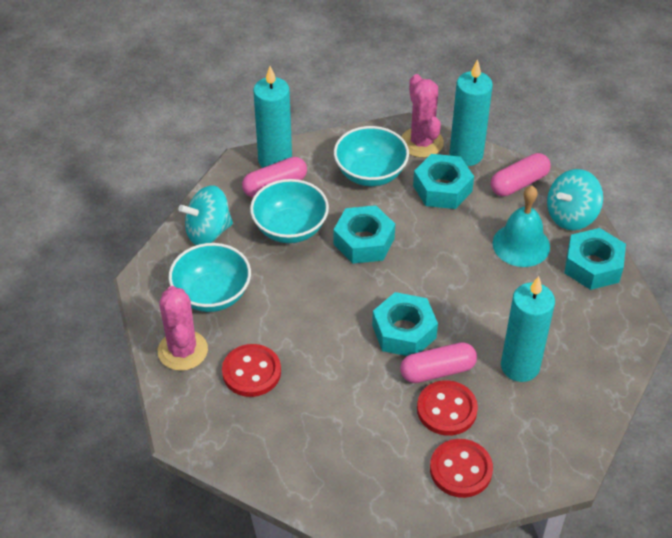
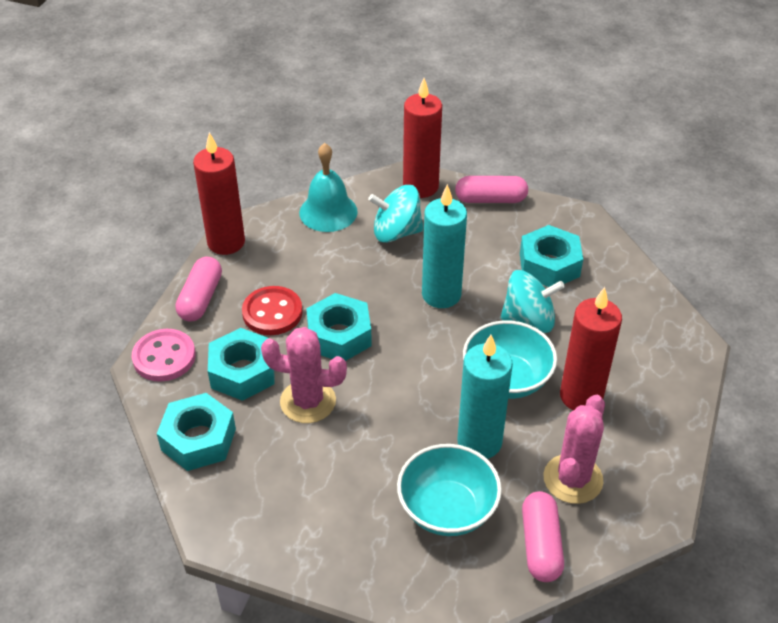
pink button: 0 -> 1
red button: 3 -> 1
red candle: 0 -> 3
turquoise bowl: 3 -> 2
turquoise candle: 3 -> 2

